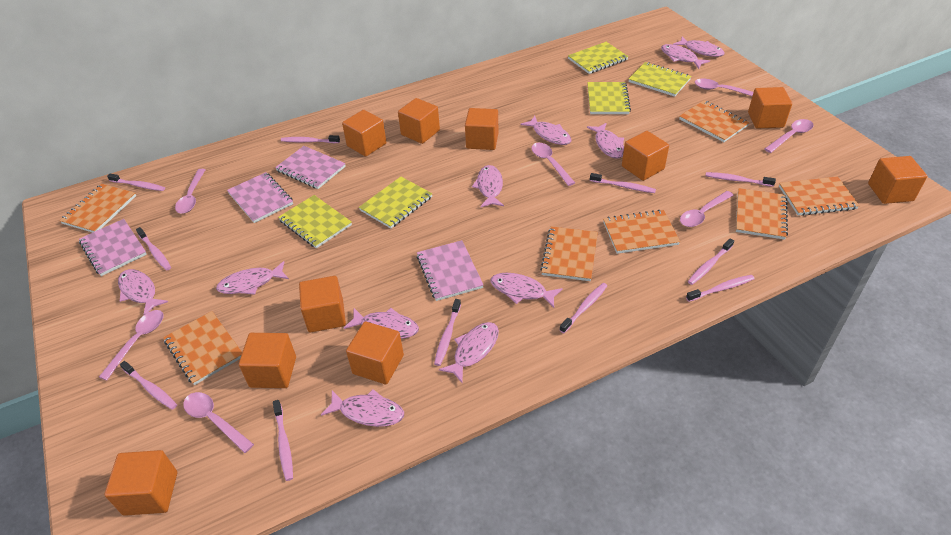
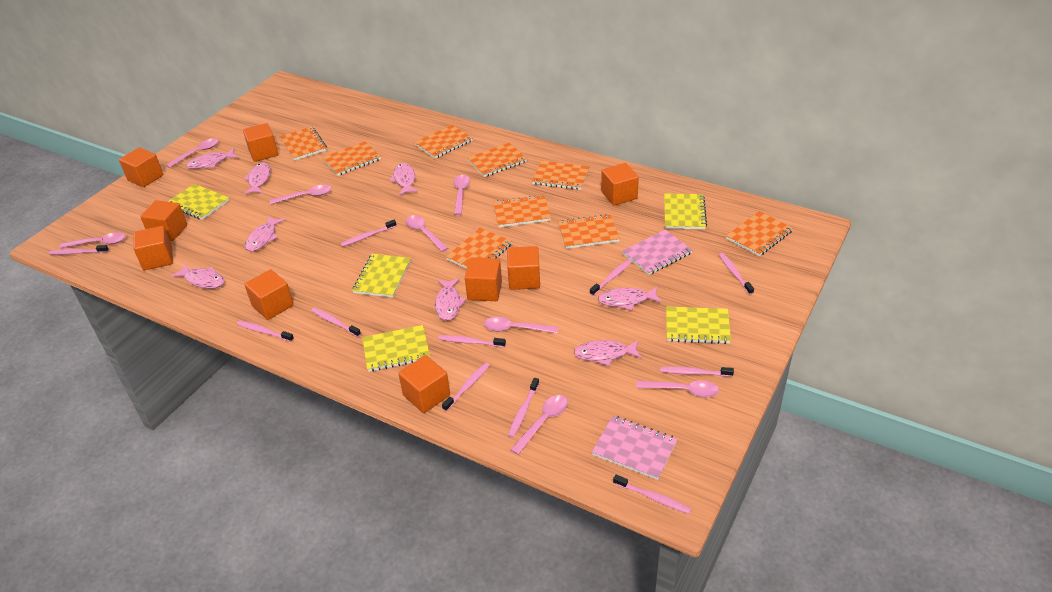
orange cube: 10 -> 9
orange notebook: 7 -> 9
pink fish: 11 -> 8
pink notebook: 4 -> 2
pink spoon: 7 -> 8

